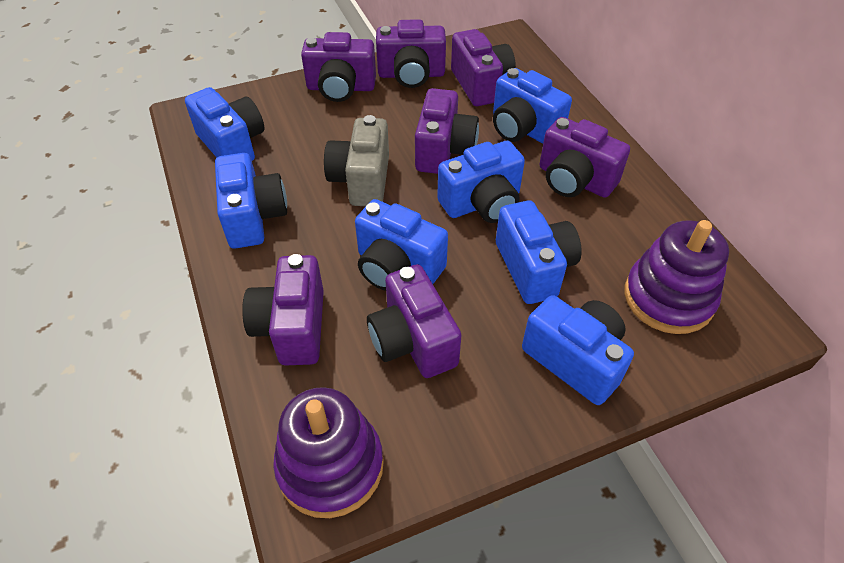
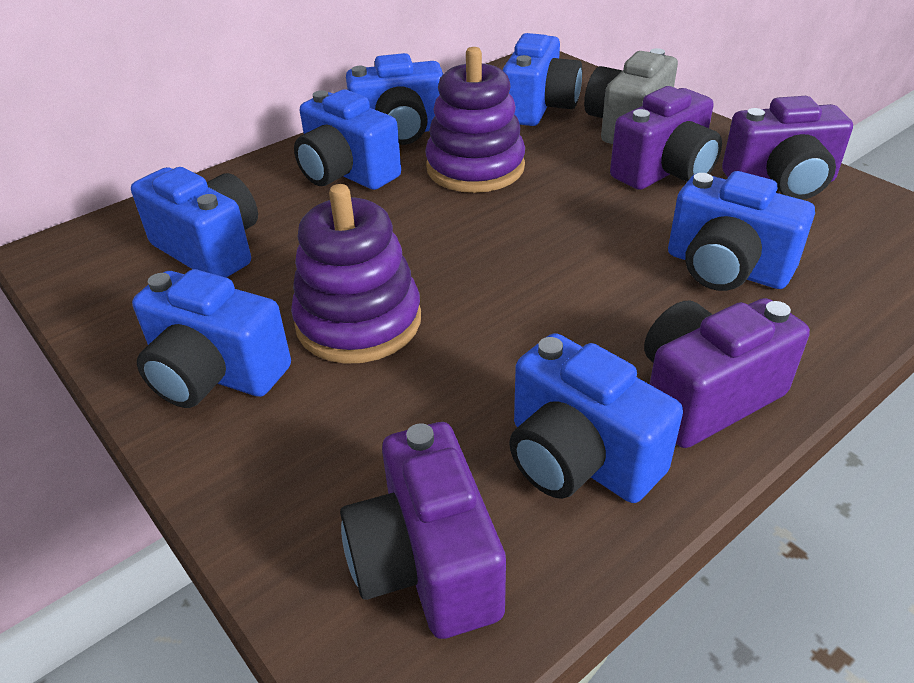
purple camera: 7 -> 4

